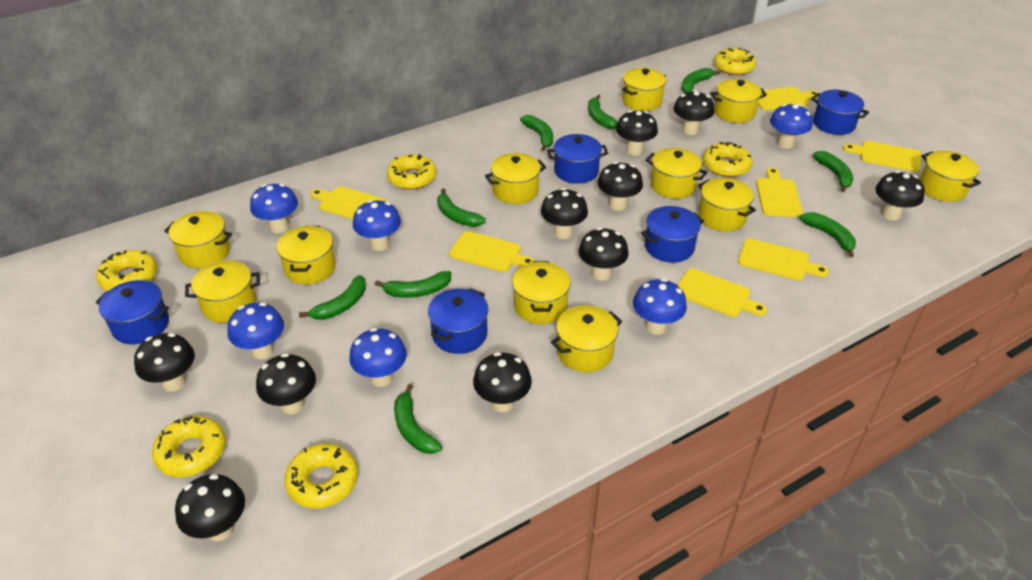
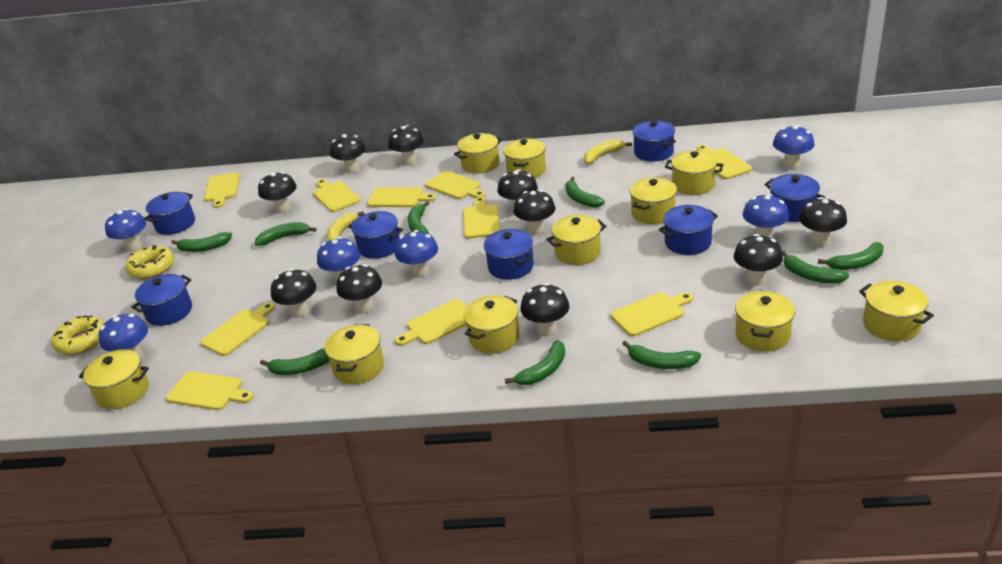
blue pot: 5 -> 7
yellow banana: 0 -> 2
yellow cutting board: 7 -> 10
yellow donut: 6 -> 2
yellow pot: 11 -> 10

